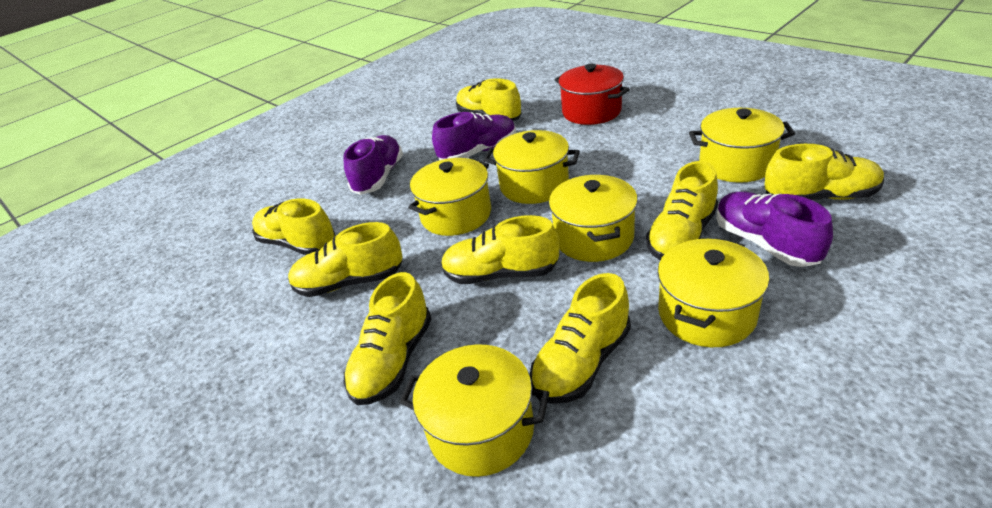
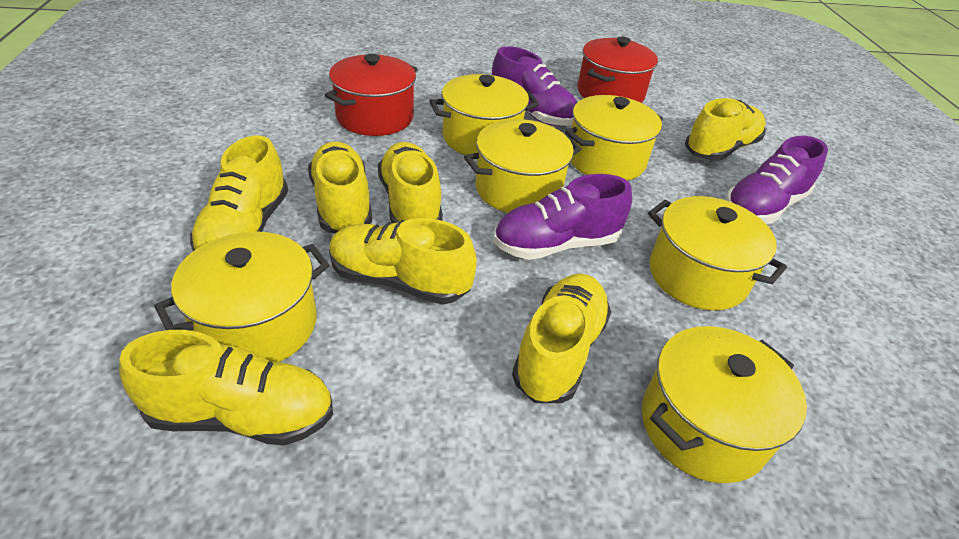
red pot: 1 -> 2
yellow shoe: 8 -> 7

